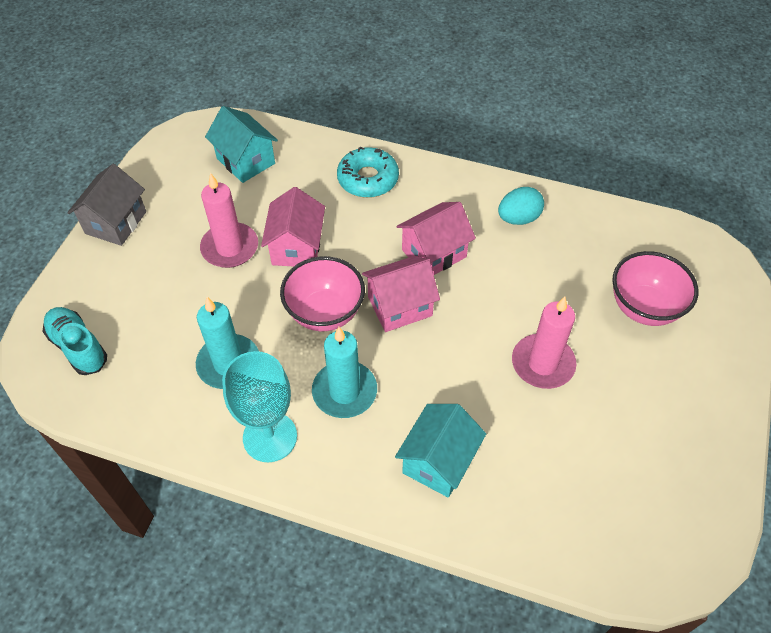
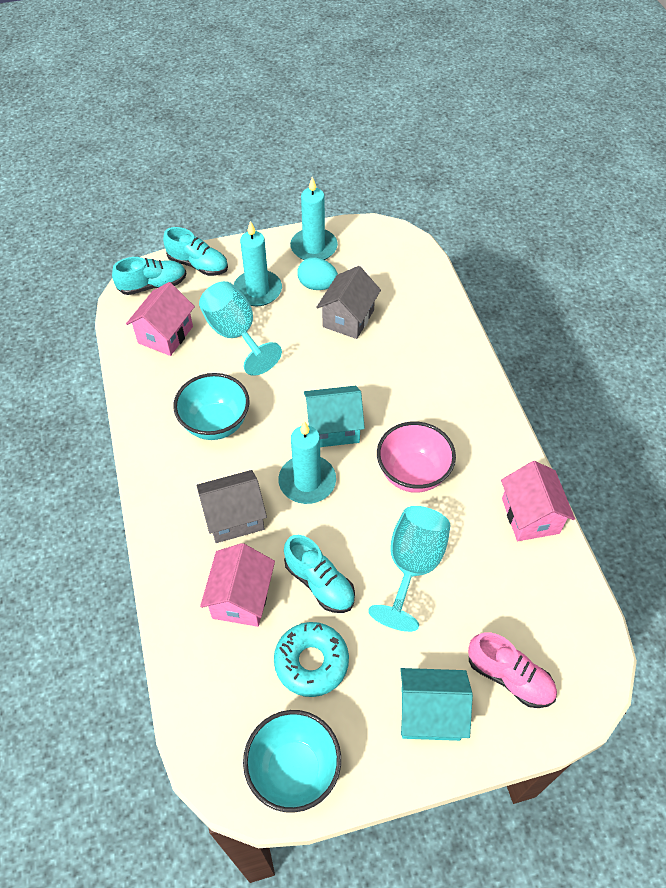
grey house: 1 -> 2
pink bowl: 2 -> 1
pink candle: 2 -> 0
pink shoe: 0 -> 1
turquoise bowl: 0 -> 2
turquoise candle: 2 -> 3
turquoise goblet: 1 -> 2
turquoise shoe: 1 -> 3

